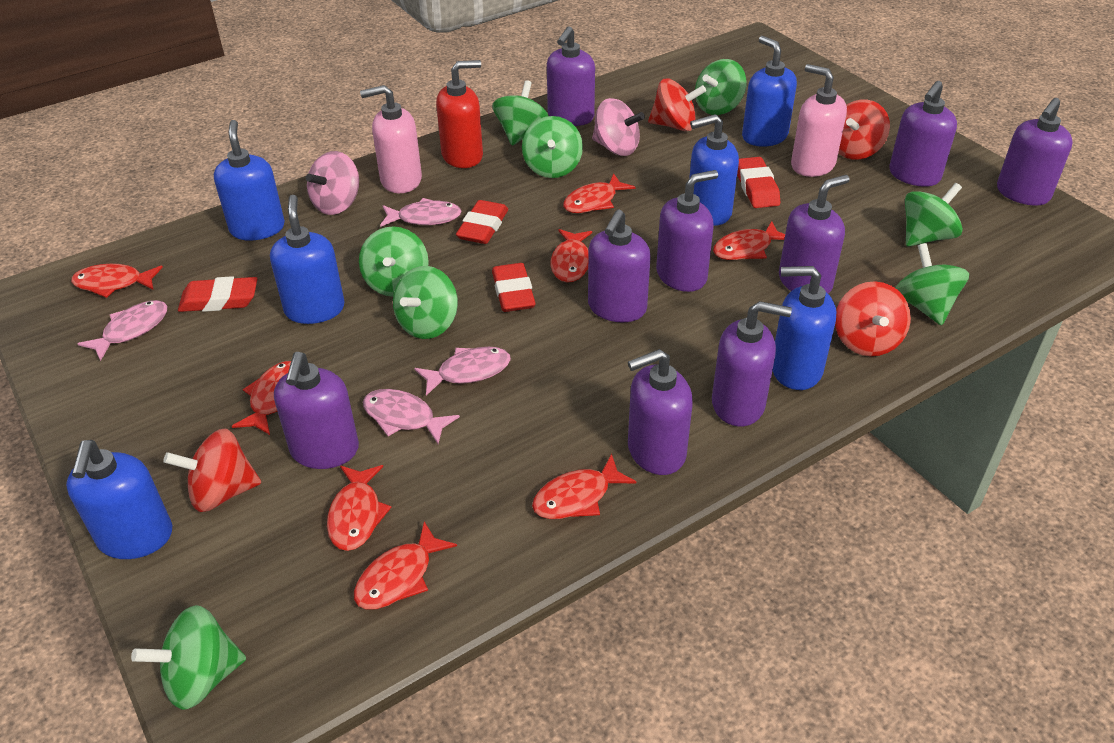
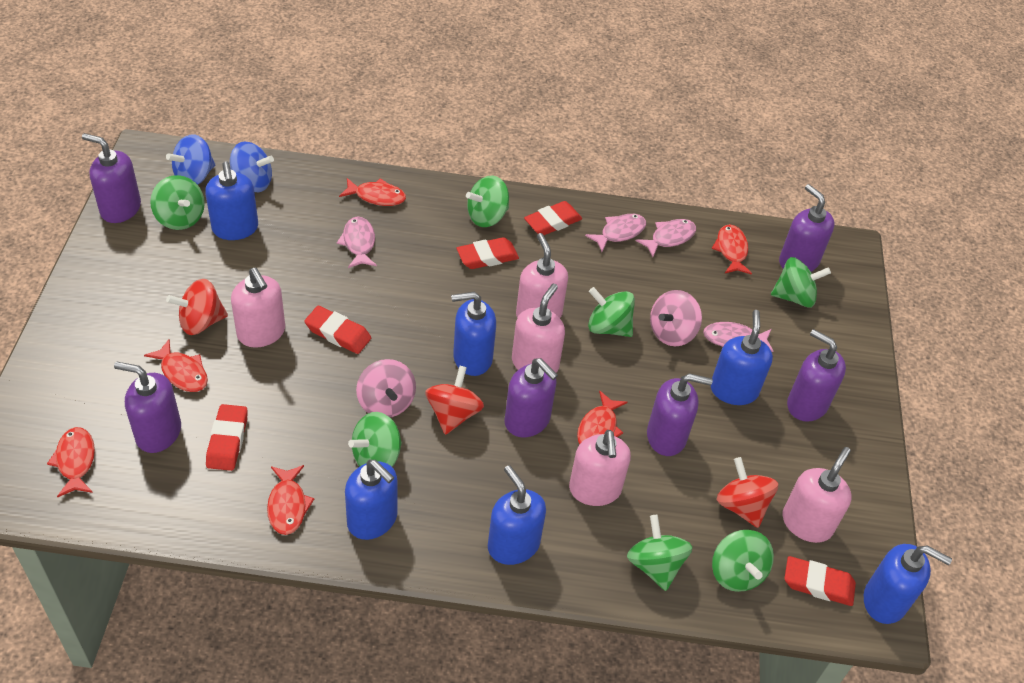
blue spinning top: 0 -> 2
green spinning top: 8 -> 7
pink soap dispenser: 2 -> 5
purple soap dispenser: 9 -> 6
red eraser: 4 -> 5
red fish: 8 -> 6
red soap dispenser: 1 -> 0
red spinning top: 4 -> 3

